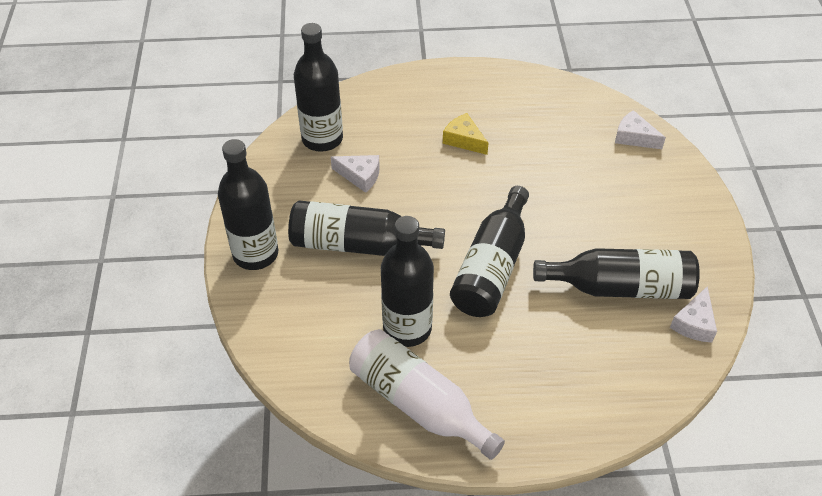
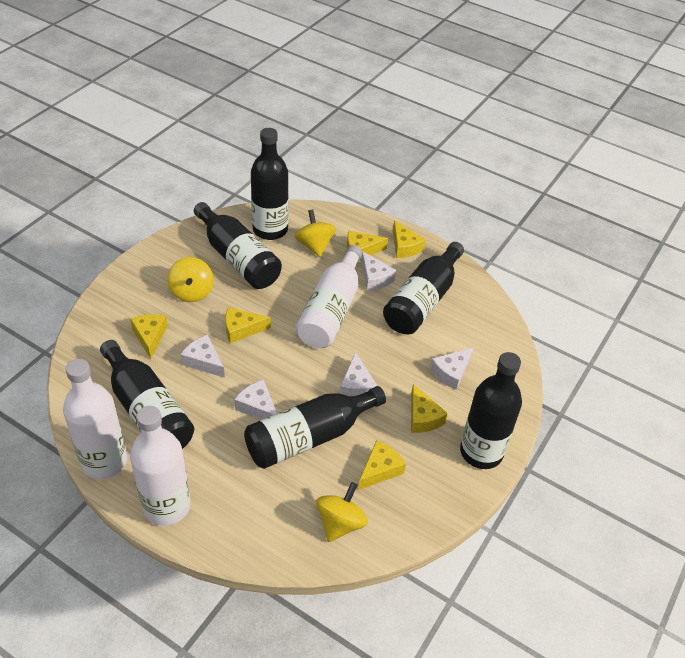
white bottle: 1 -> 3
white cheese: 3 -> 5
yellow cheese: 1 -> 6
yellow spinning top: 0 -> 3

